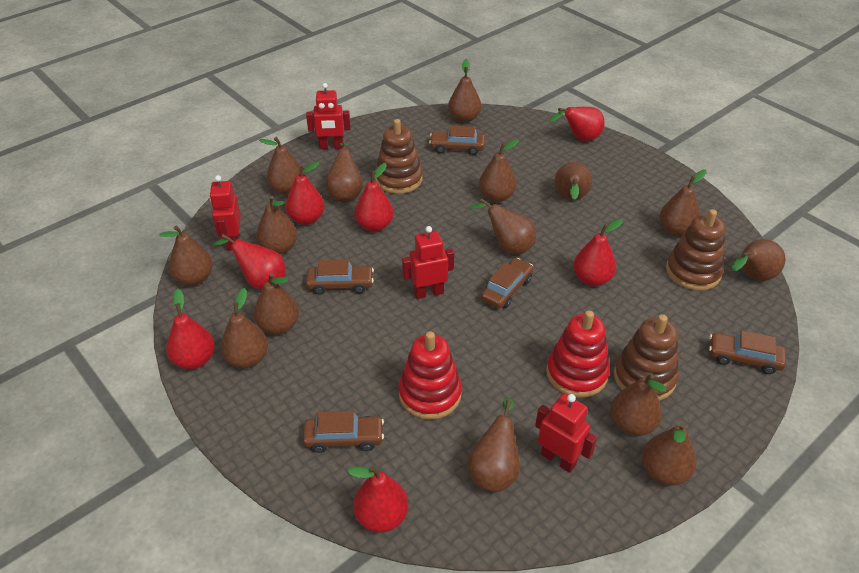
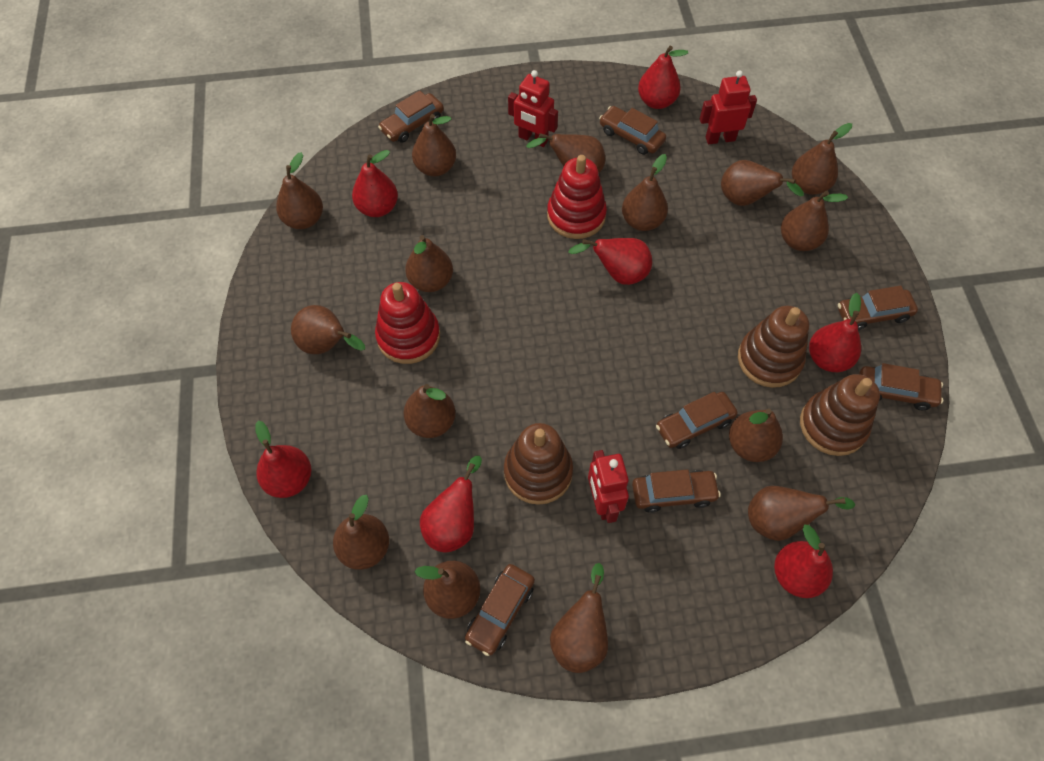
brown car: 5 -> 7
red robot: 4 -> 3

